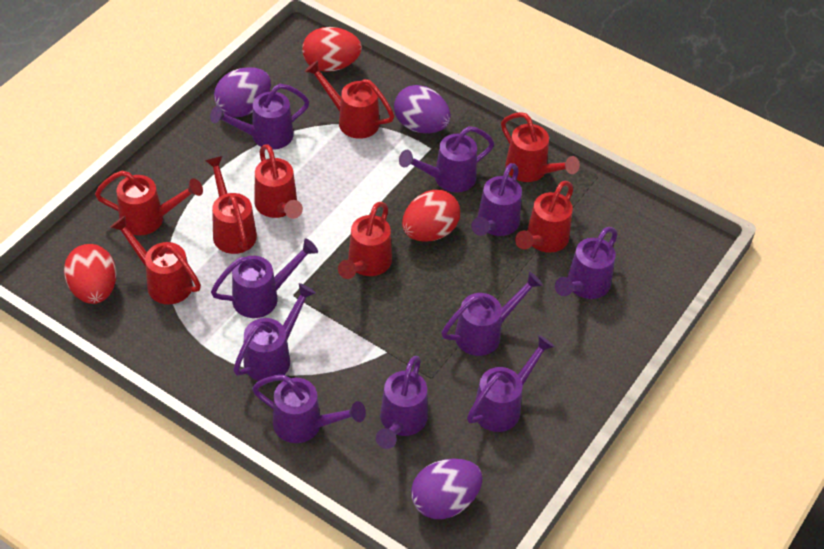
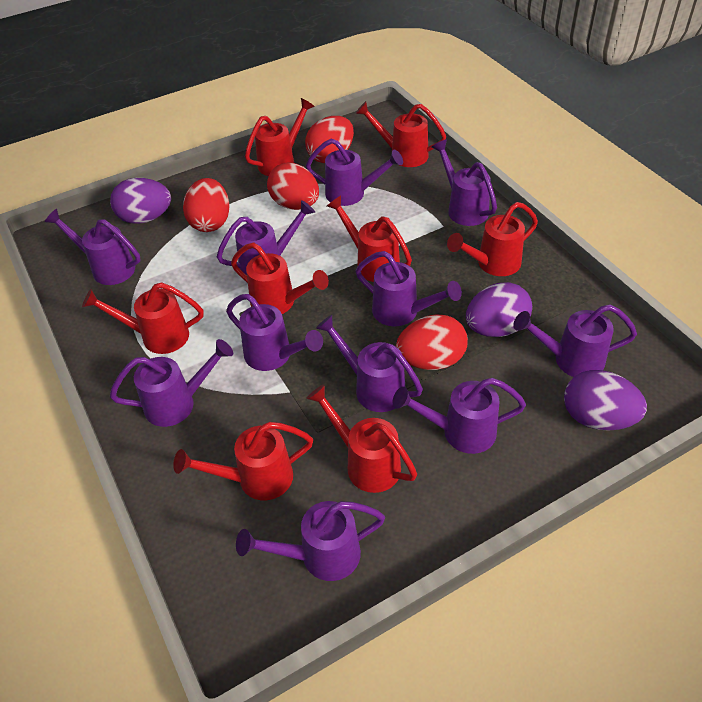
purple watering can: 10 -> 11
red egg: 3 -> 4

